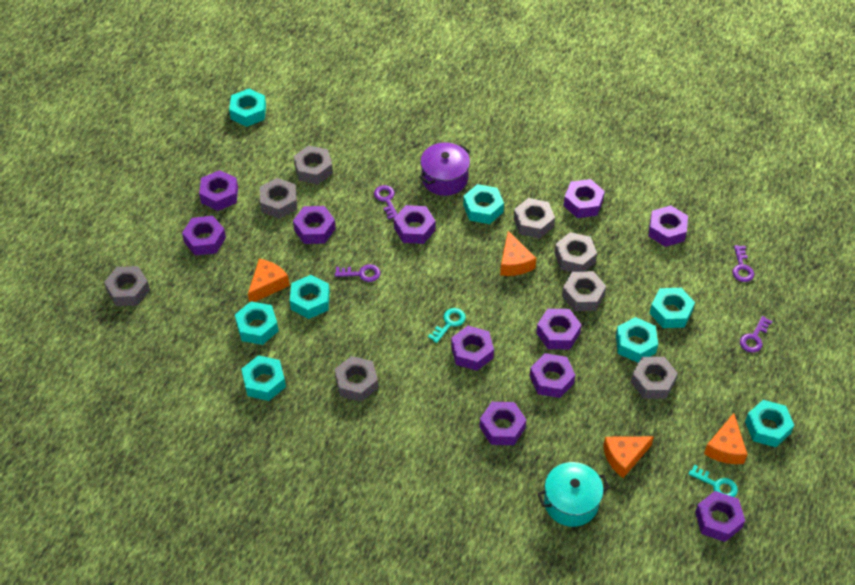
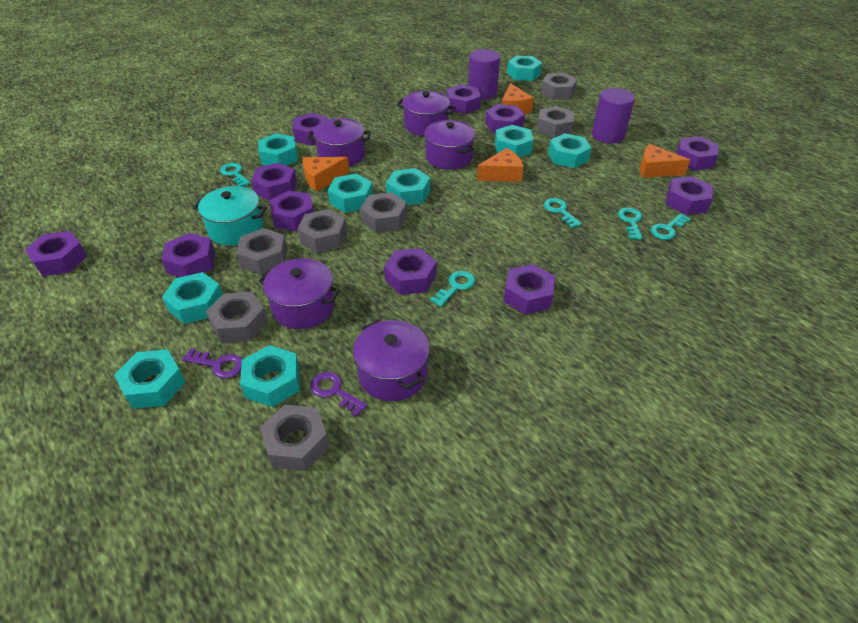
grey nut: 8 -> 7
purple cylinder: 0 -> 2
purple key: 4 -> 2
purple pot: 1 -> 5
turquoise key: 2 -> 5
turquoise nut: 8 -> 9

